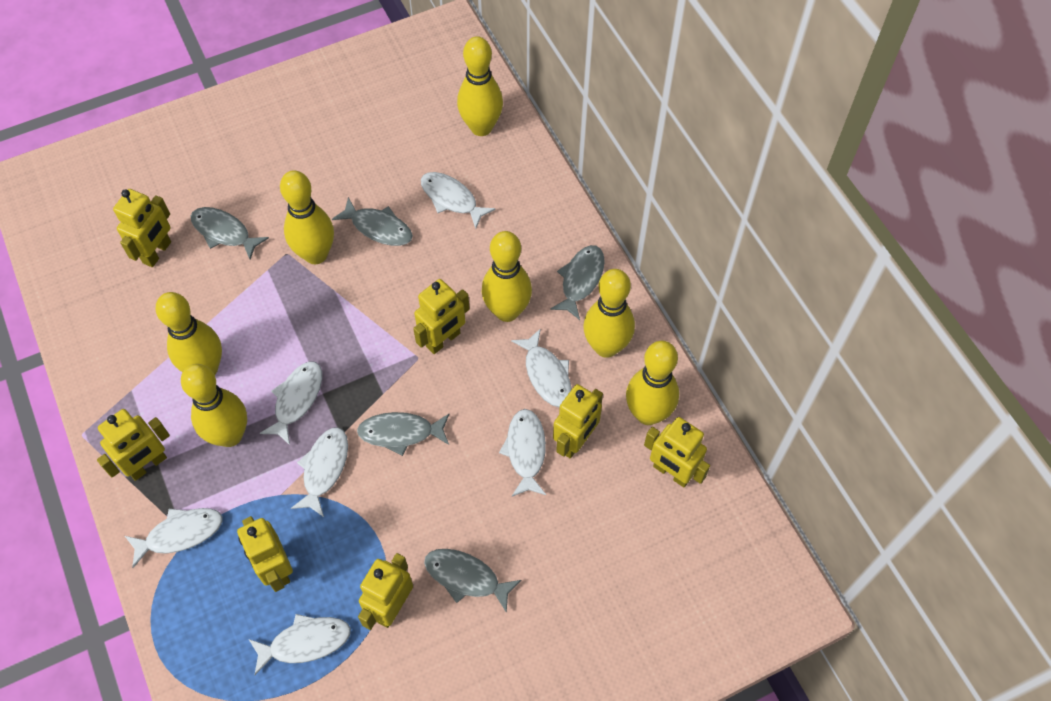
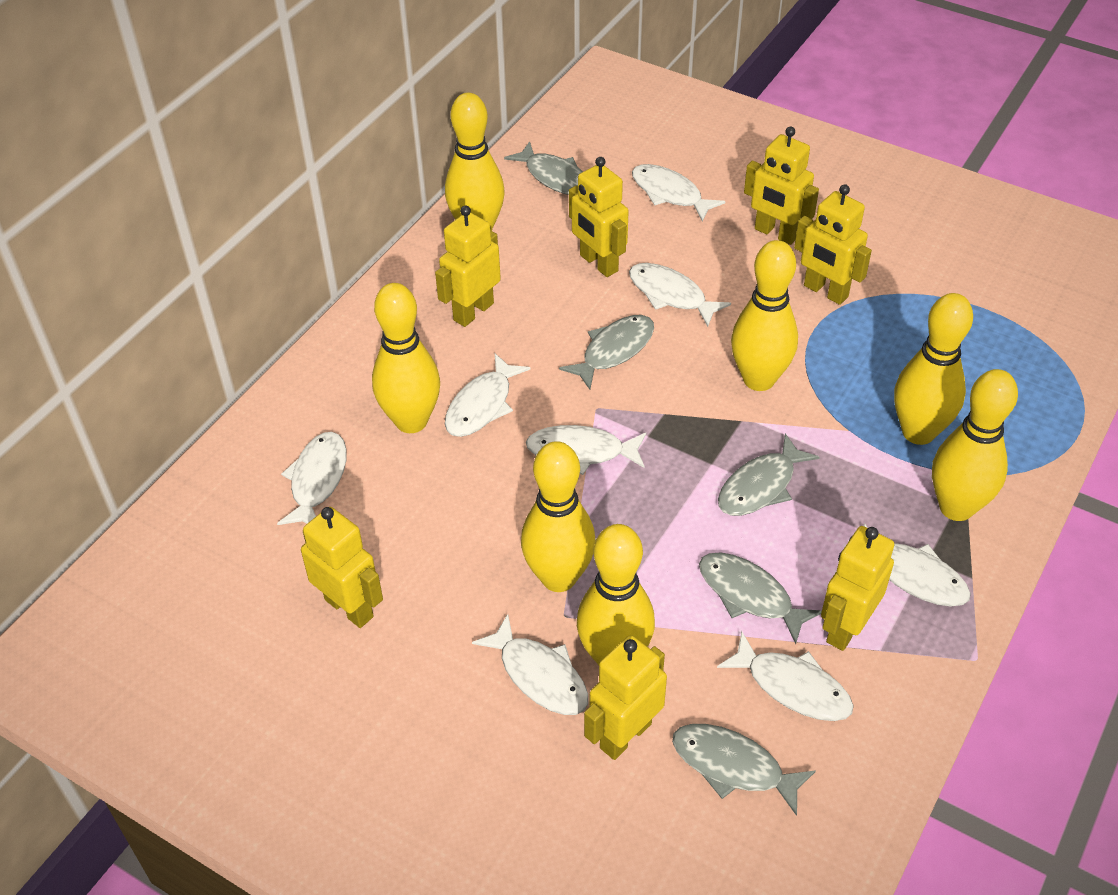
white fish: 7 -> 8

